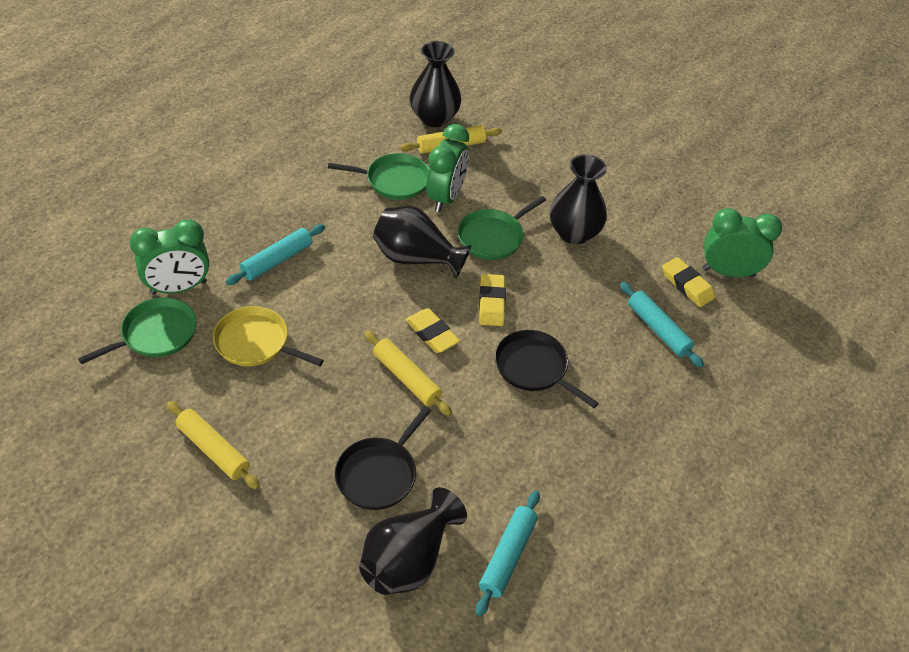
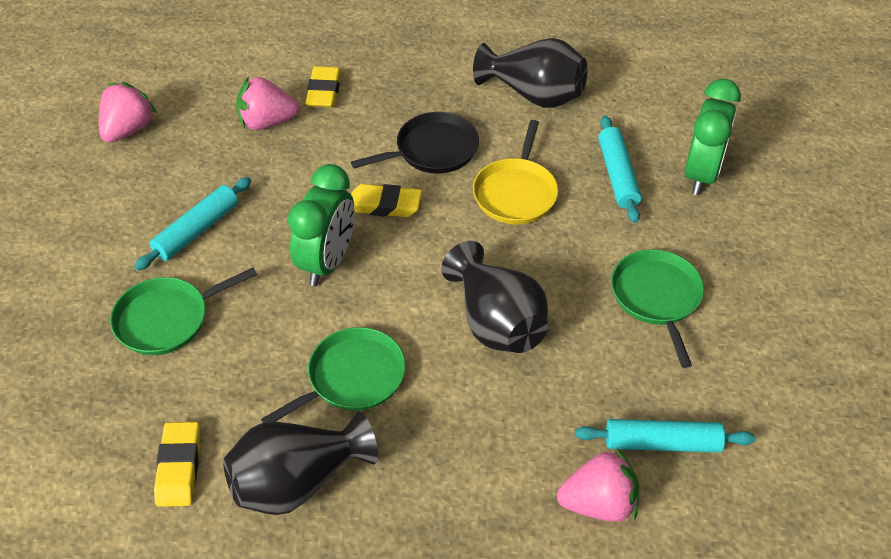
black pan: 2 -> 1
black vase: 4 -> 3
green clock: 3 -> 2
pink strawberry: 0 -> 3
yellow rolling pin: 3 -> 0

